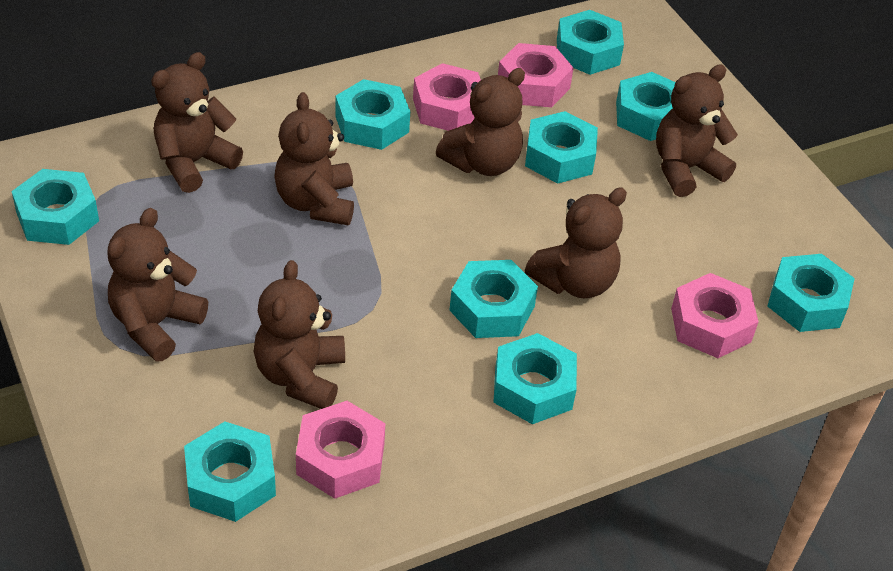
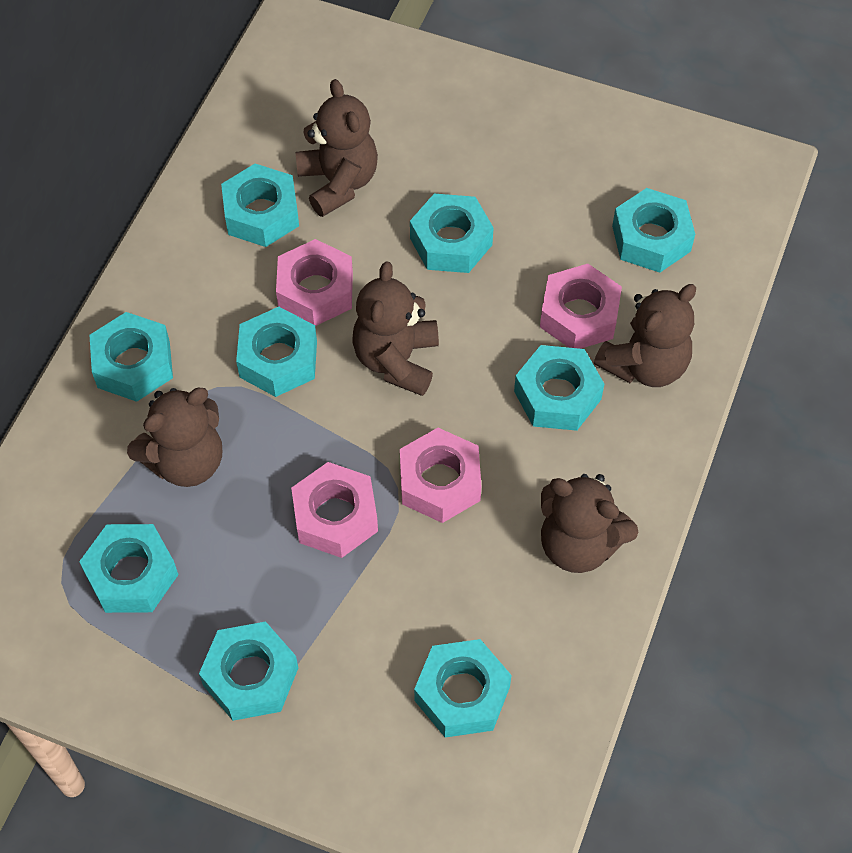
brown teddy bear: 7 -> 5

